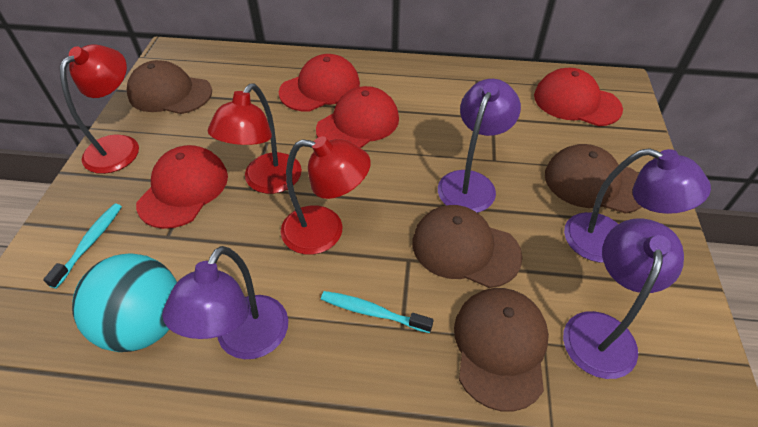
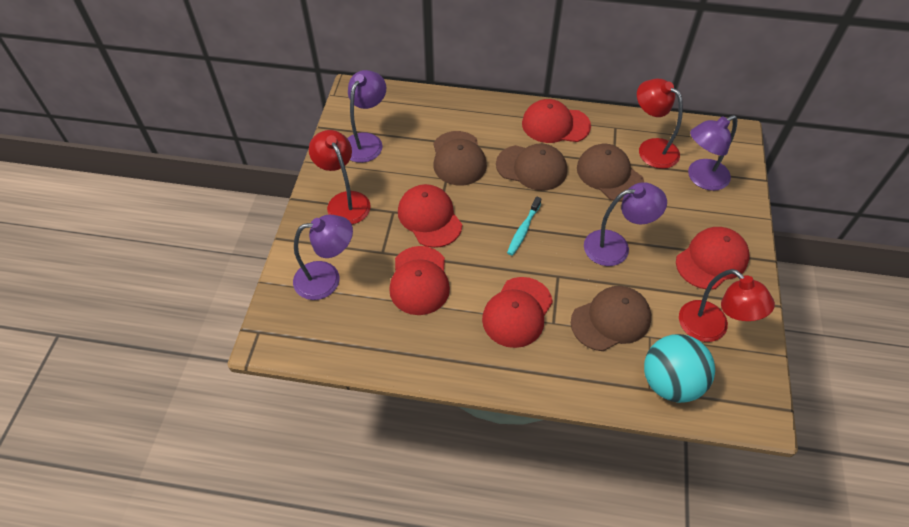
red cap: 4 -> 5
turquoise toothbrush: 2 -> 1

